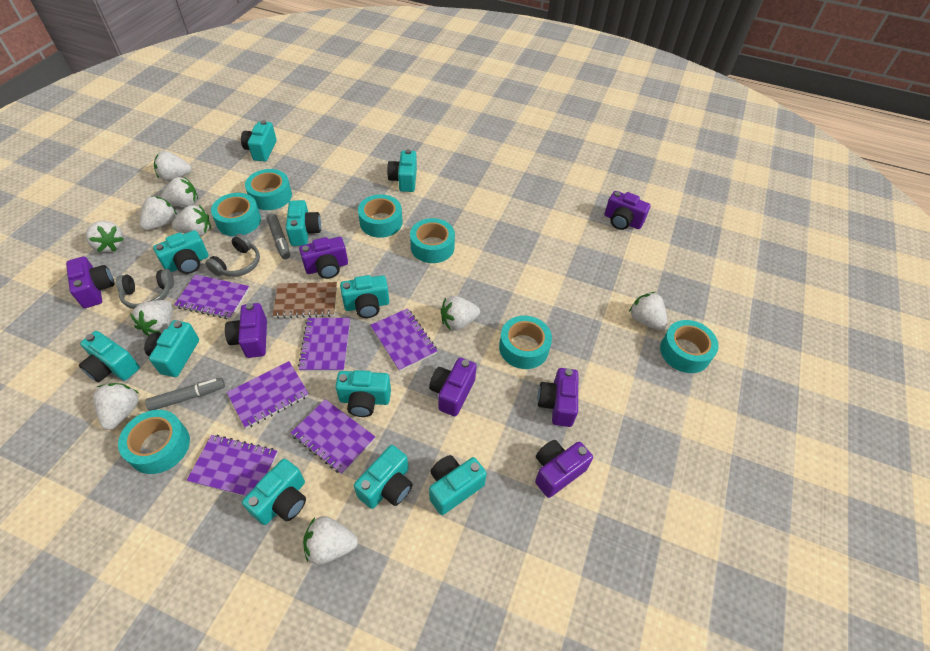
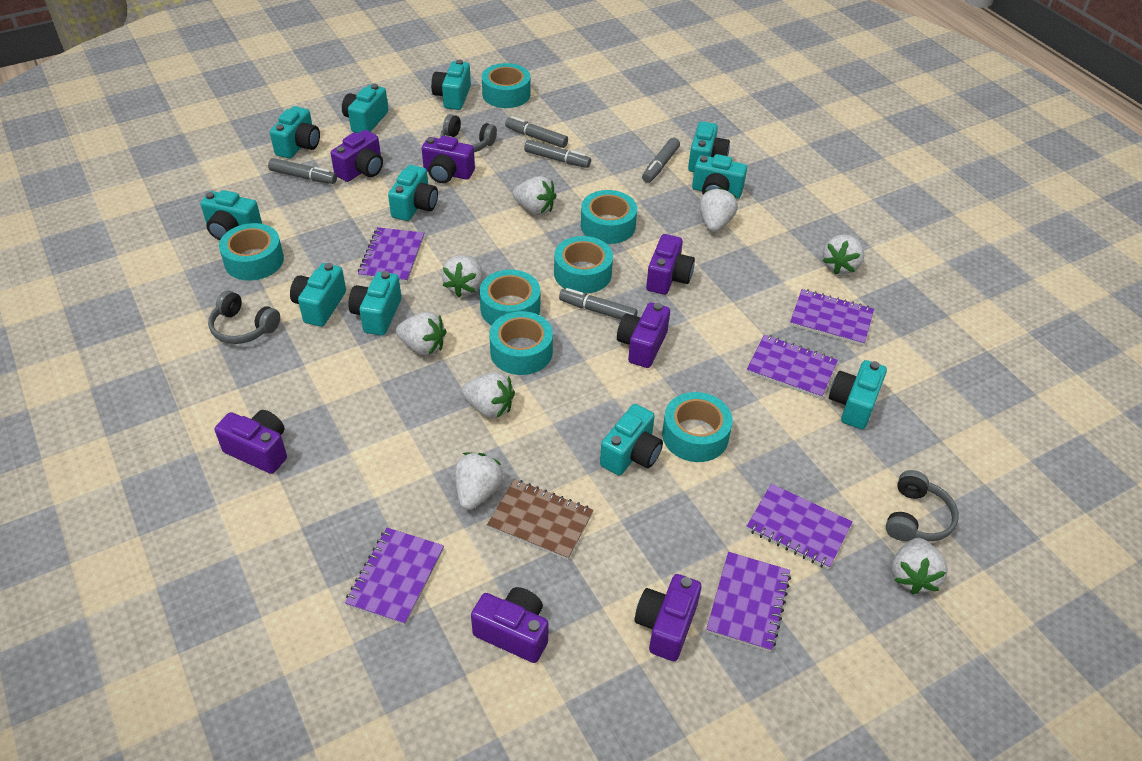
grey headphones: 2 -> 3
grey marker: 2 -> 5
white strawberry: 10 -> 8

